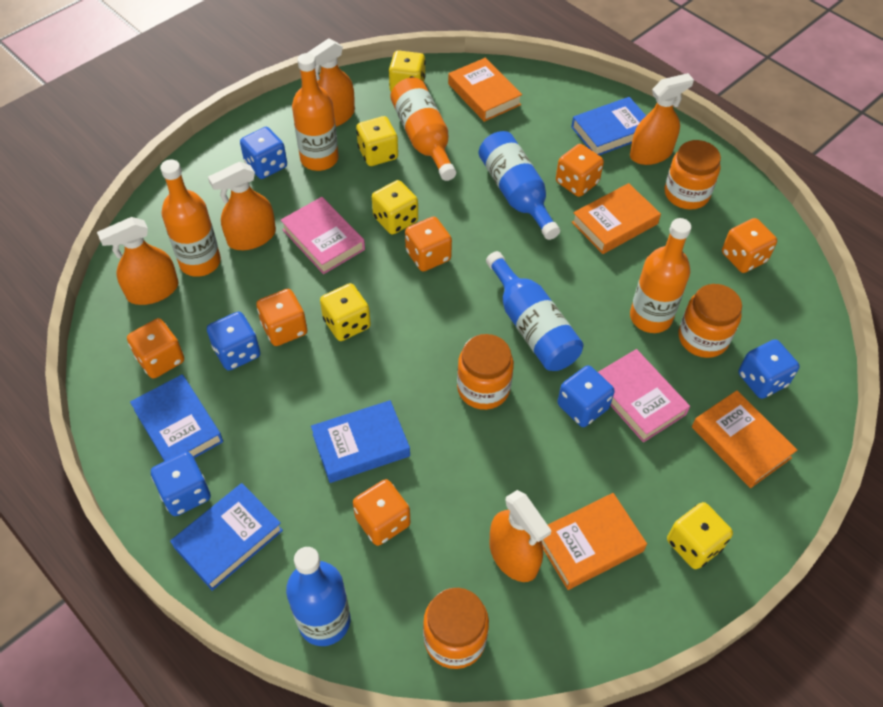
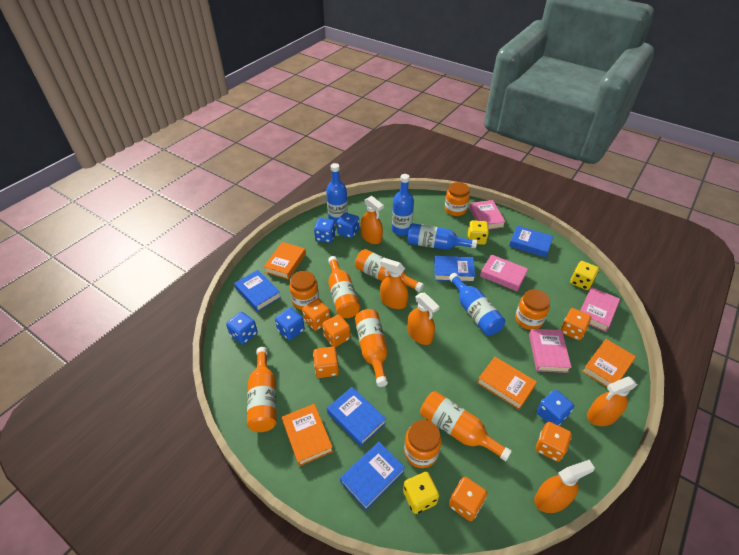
blue book: 4 -> 5
blue bottle: 3 -> 4
orange bottle: 4 -> 5
pink book: 2 -> 4
yellow dice: 5 -> 3

